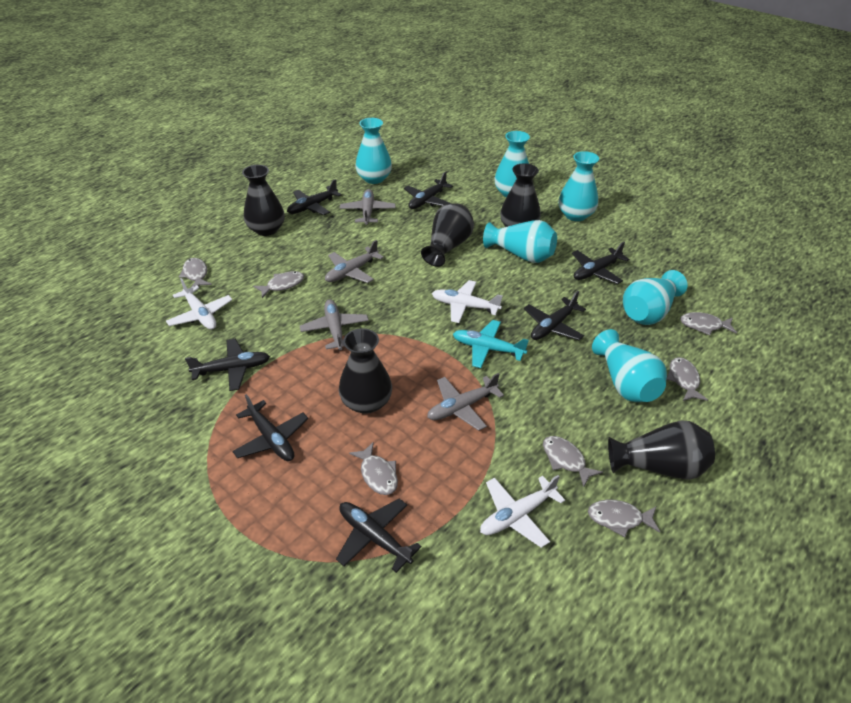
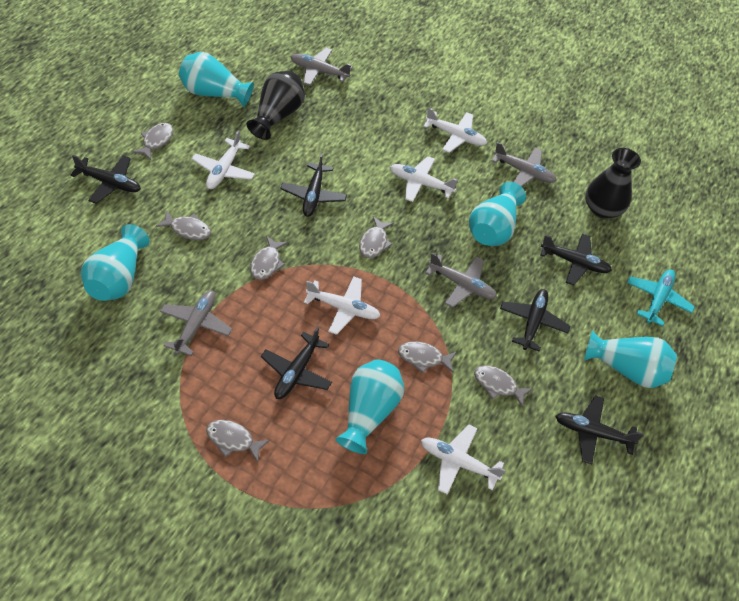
black plane: 7 -> 6
black vase: 5 -> 2
turquoise vase: 6 -> 5
white plane: 3 -> 5

